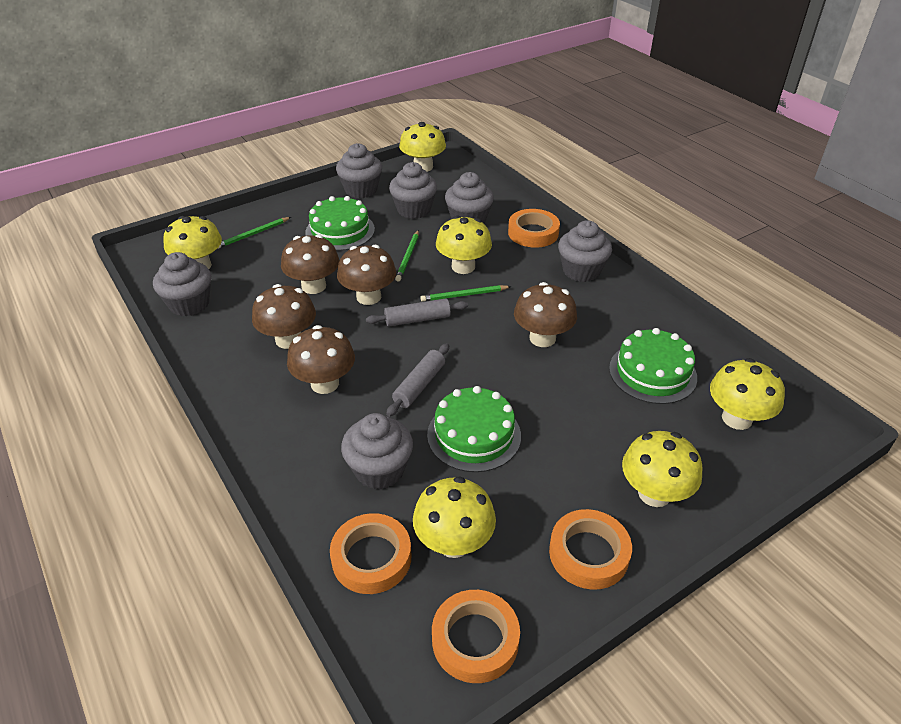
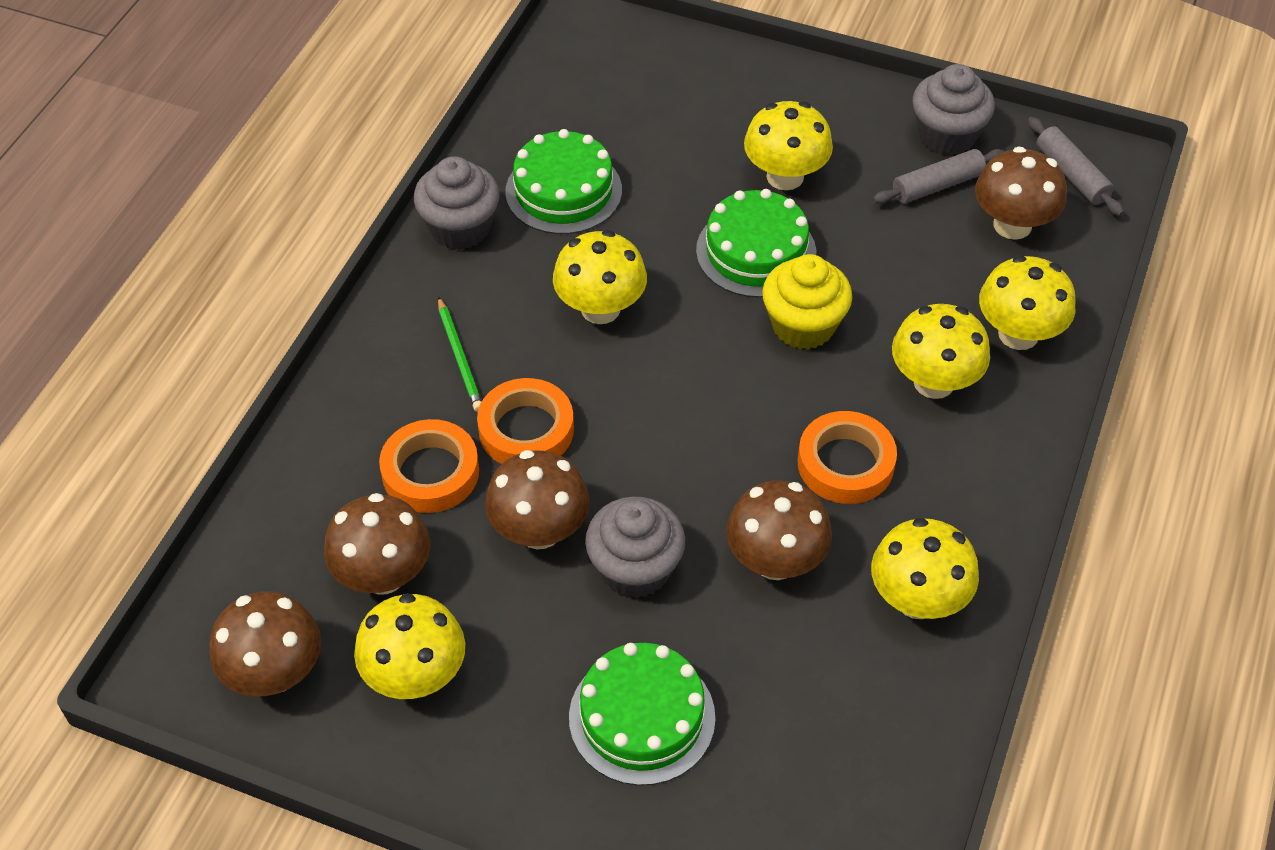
green pencil: 3 -> 1
grey cupcake: 6 -> 3
orange tape: 4 -> 3
yellow cupcake: 0 -> 1

